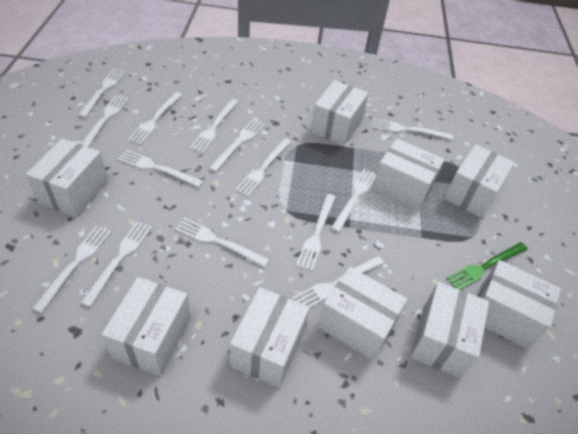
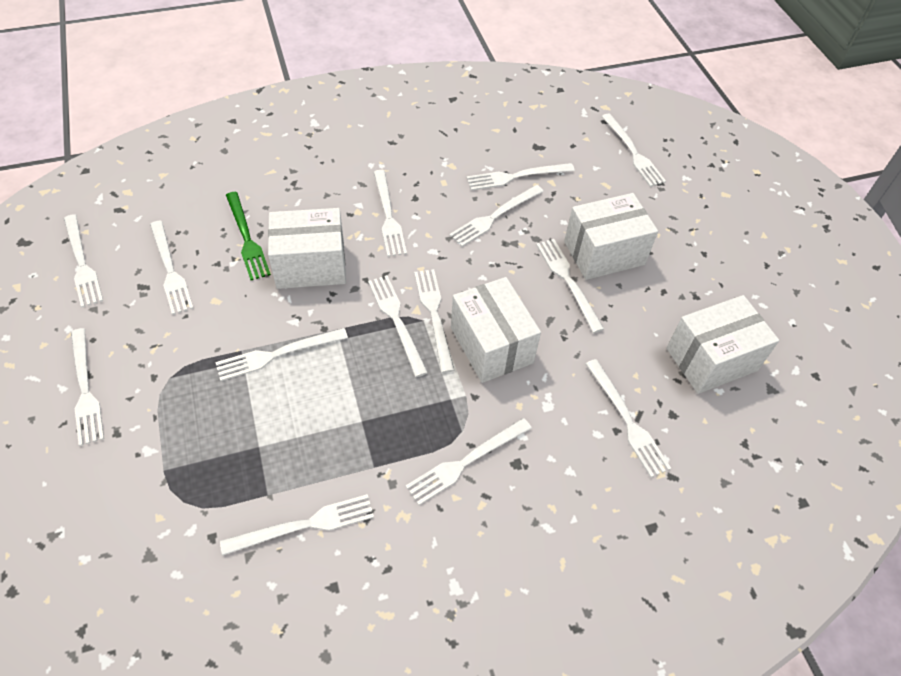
white box: 9 -> 4

